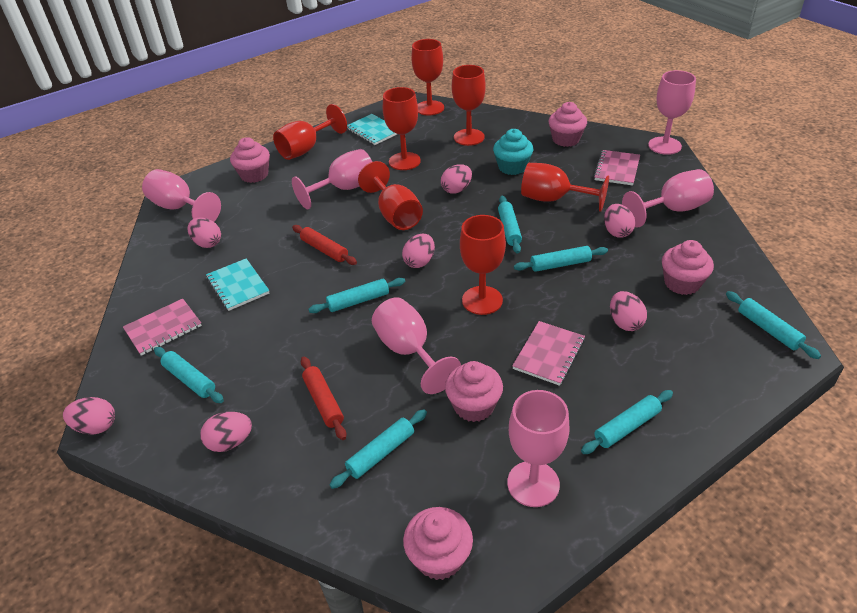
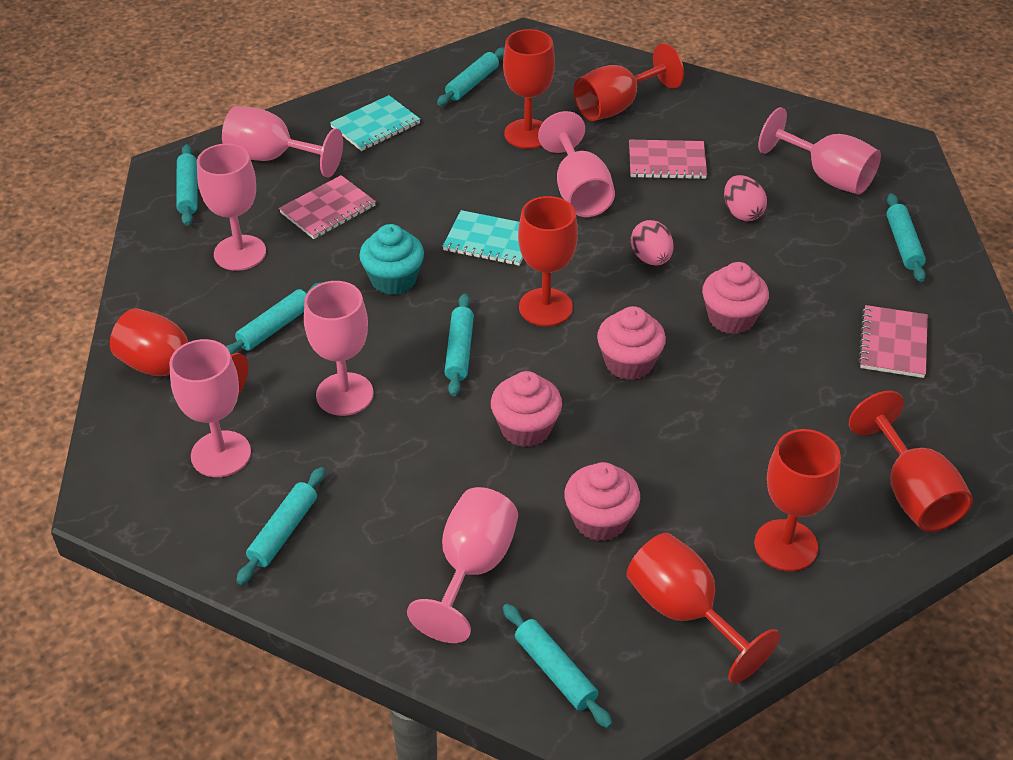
pink cupcake: 5 -> 4
pink egg: 7 -> 2
pink goblet: 6 -> 7
red rolling pin: 2 -> 0

